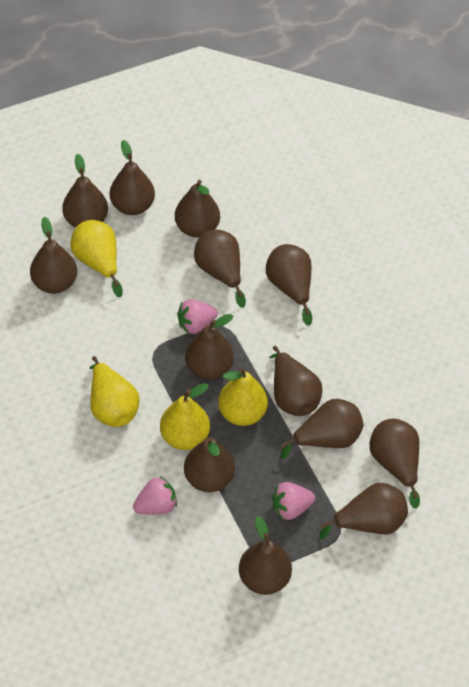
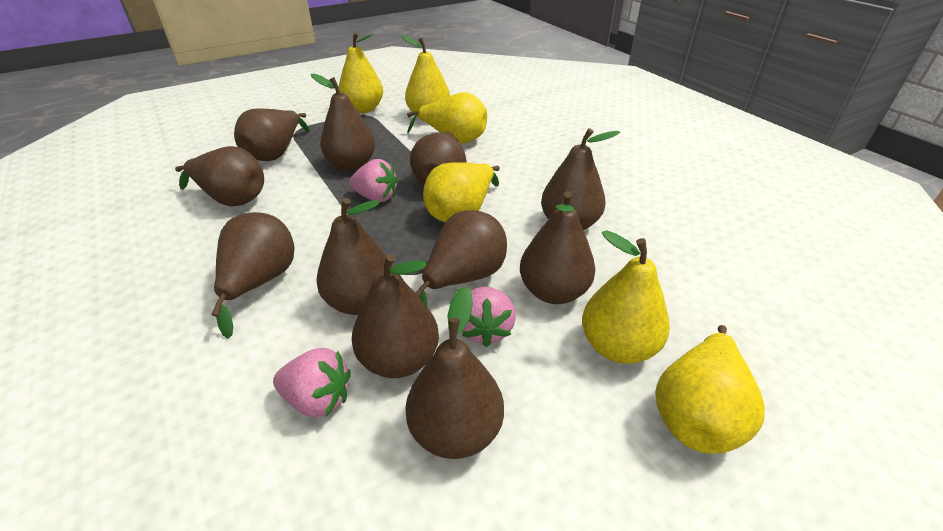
brown pear: 13 -> 11
yellow pear: 4 -> 6

